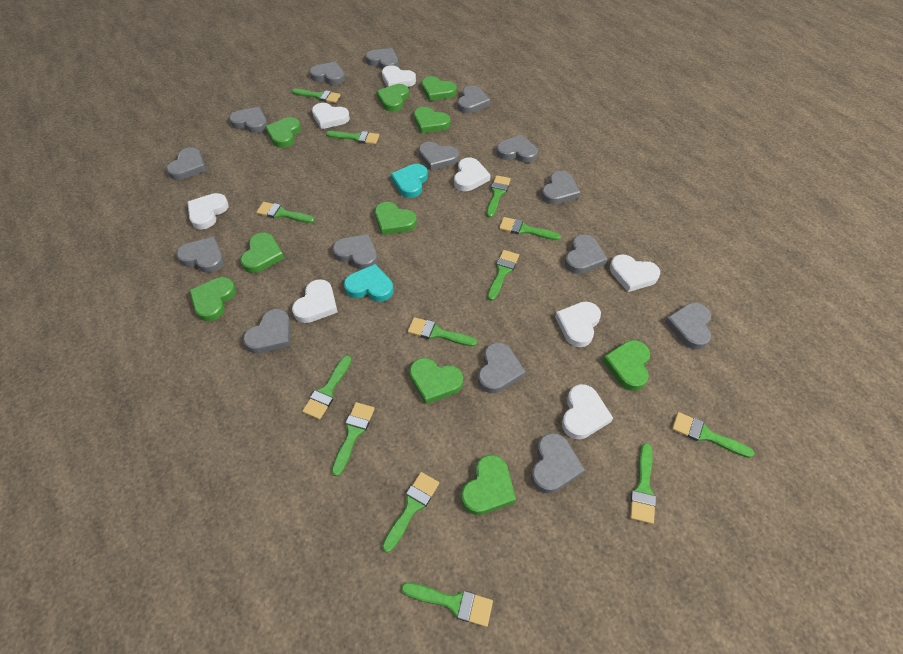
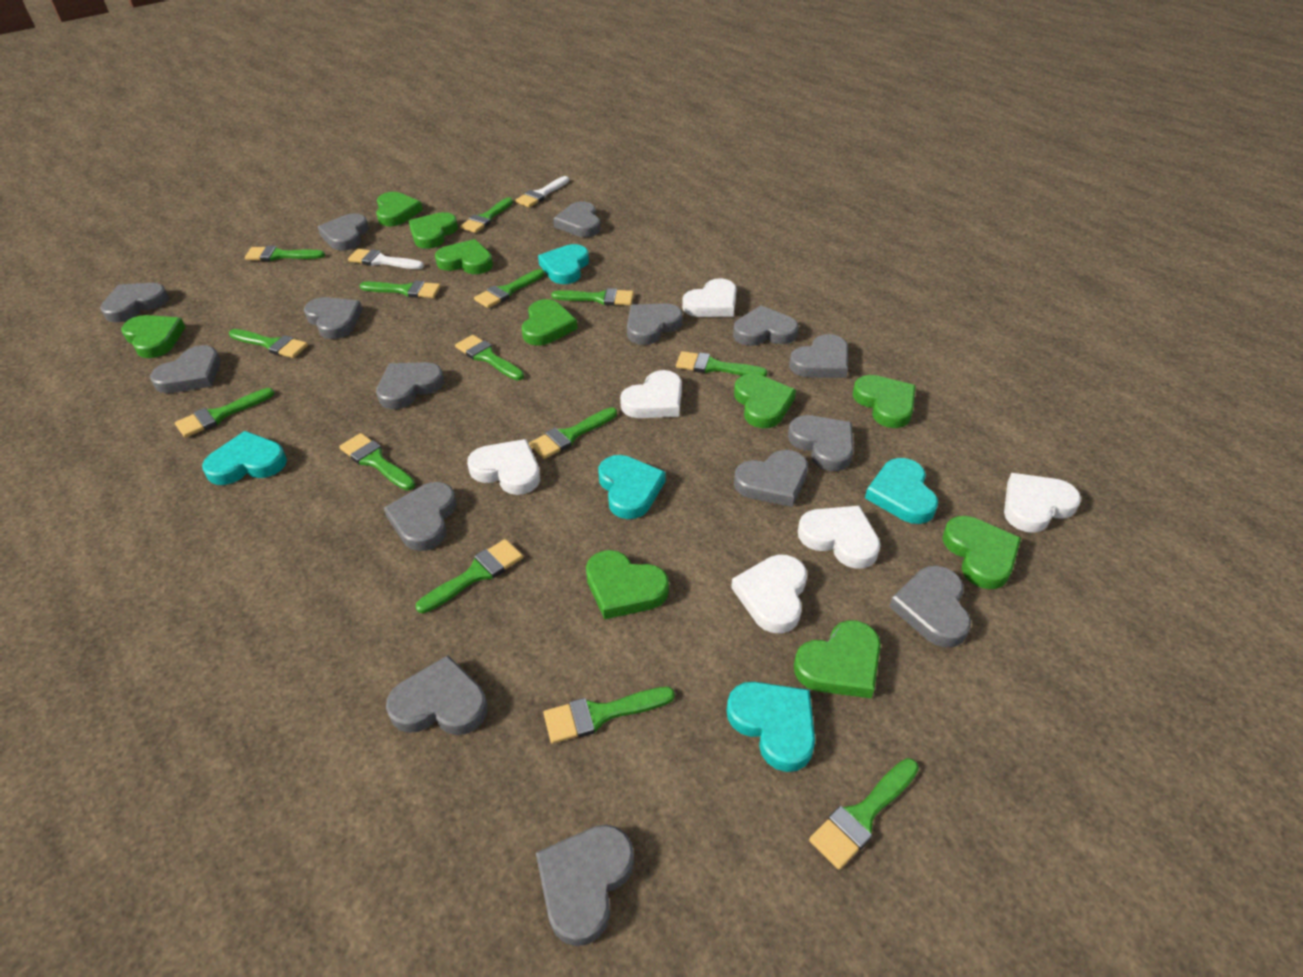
green brush: 13 -> 14
turquoise heart: 2 -> 5
white brush: 0 -> 2
white heart: 8 -> 6

